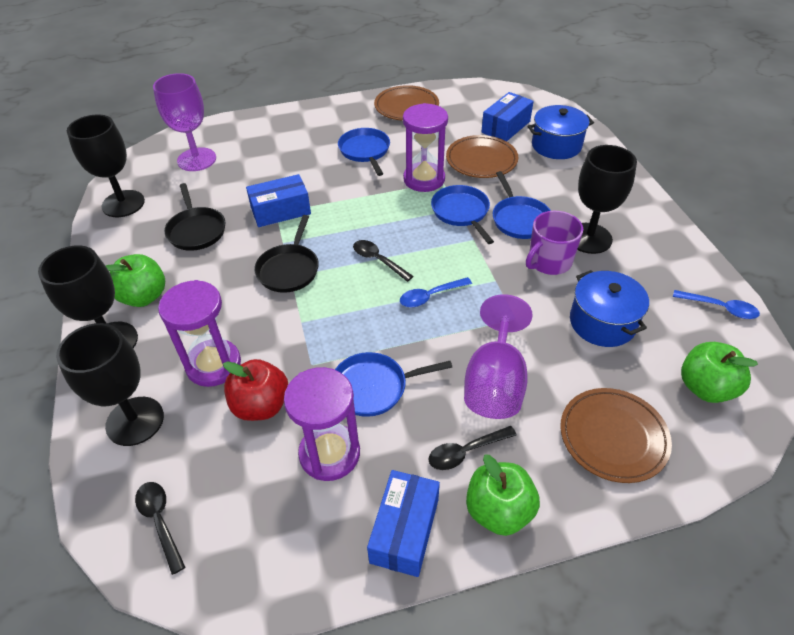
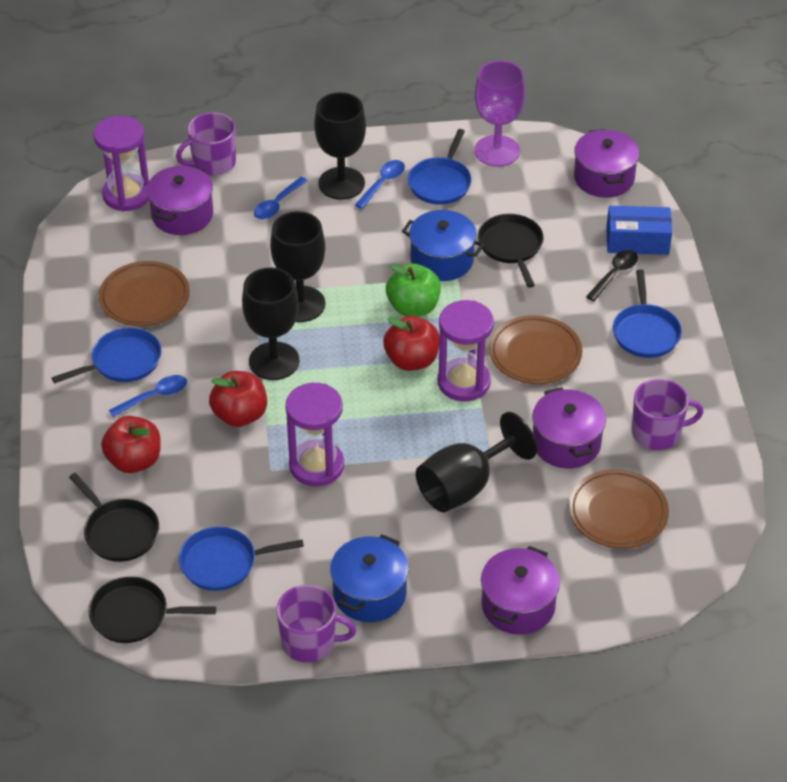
black pan: 2 -> 3
black spoon: 3 -> 1
blue box: 3 -> 1
blue spoon: 2 -> 3
green apple: 3 -> 1
purple goblet: 2 -> 1
purple mug: 1 -> 3
purple pot: 0 -> 4
red apple: 1 -> 3

